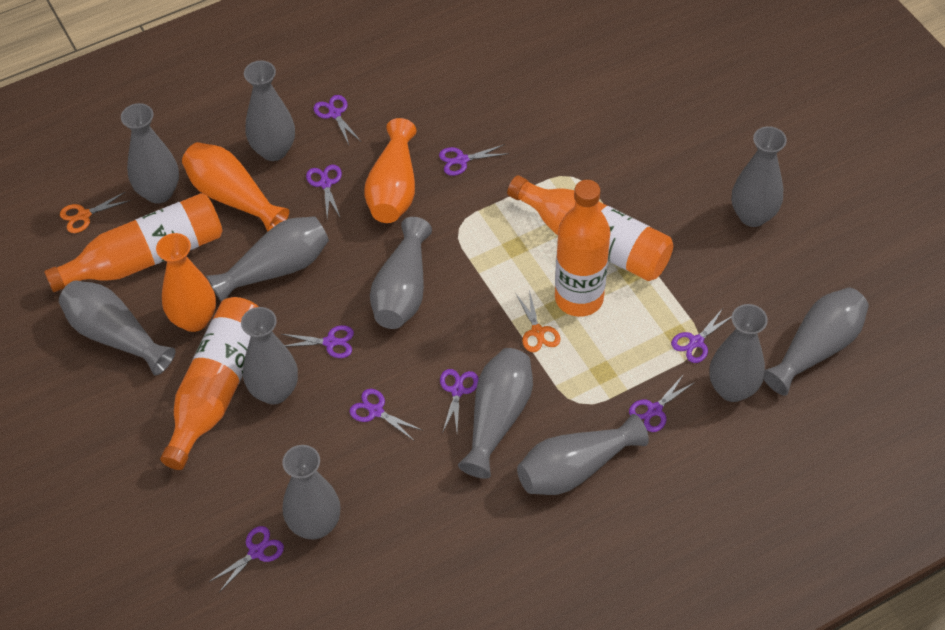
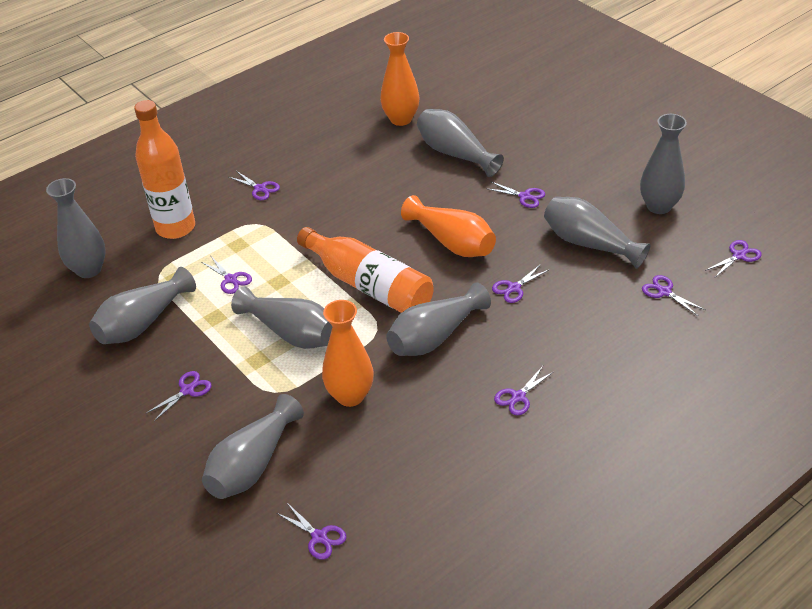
grey vase: 12 -> 8
orange bottle: 4 -> 2
orange scissors: 2 -> 0

